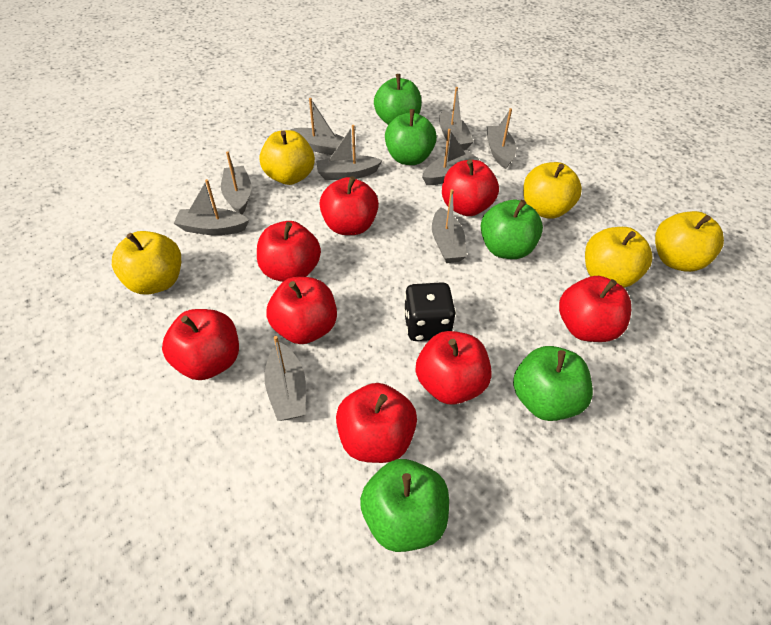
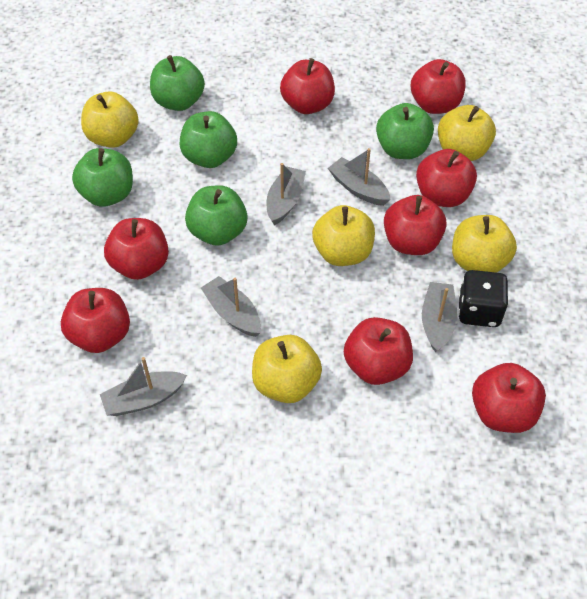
grey boat: 9 -> 5

